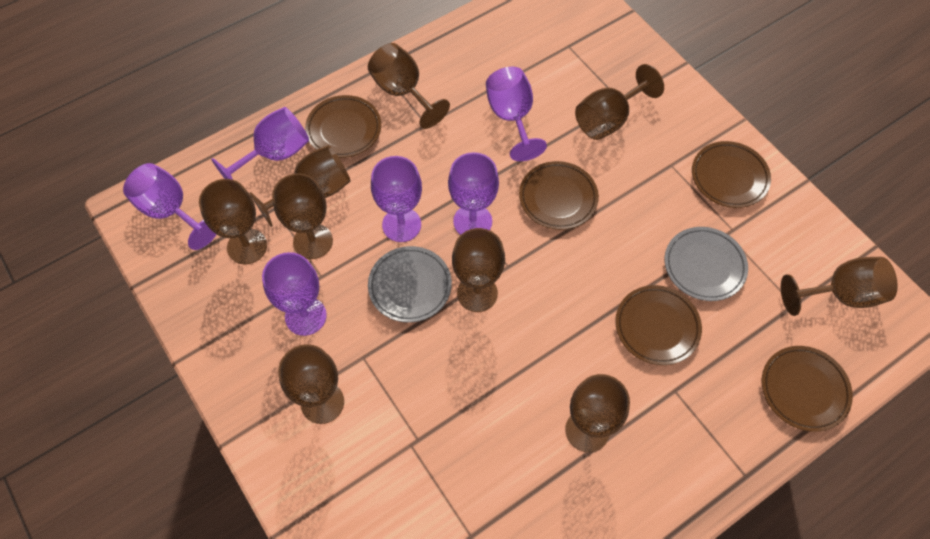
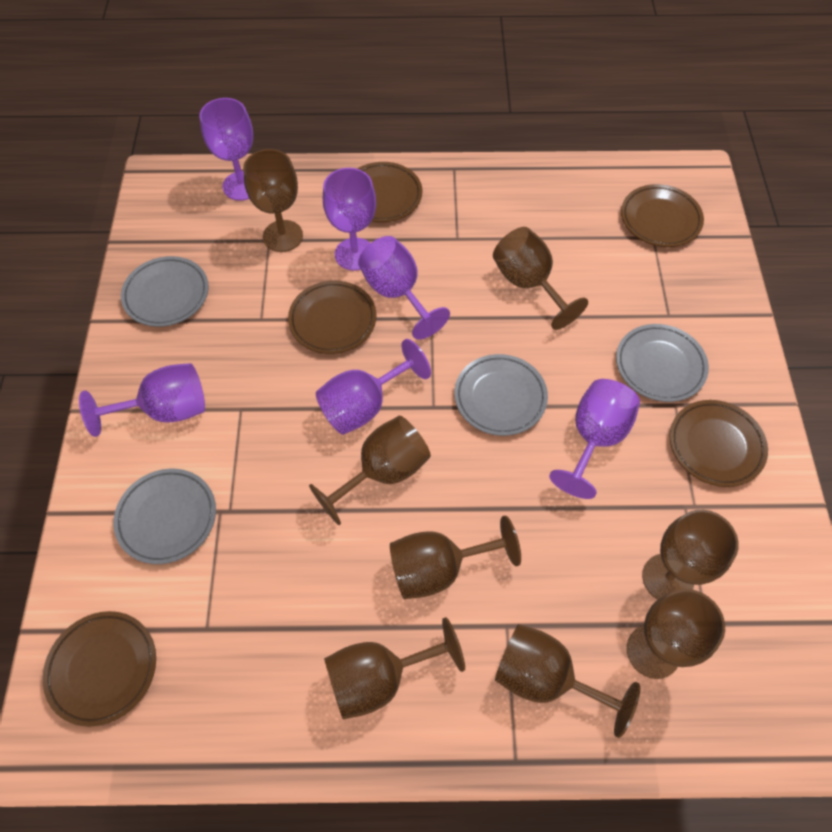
brown goblet: 9 -> 8
grey plate: 2 -> 4

